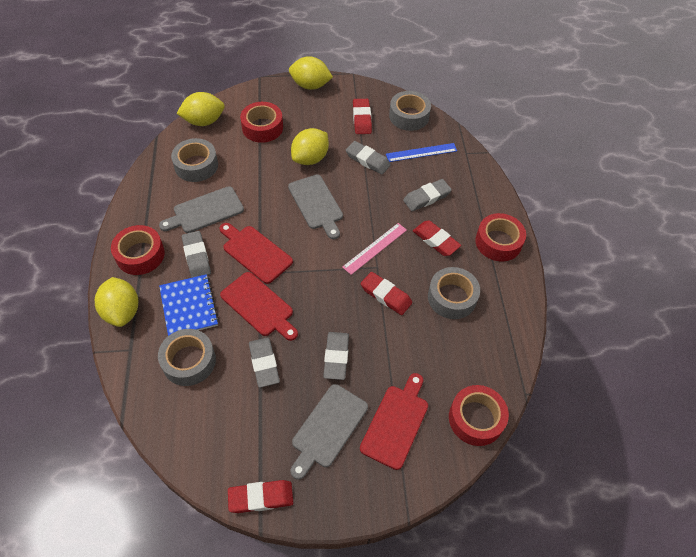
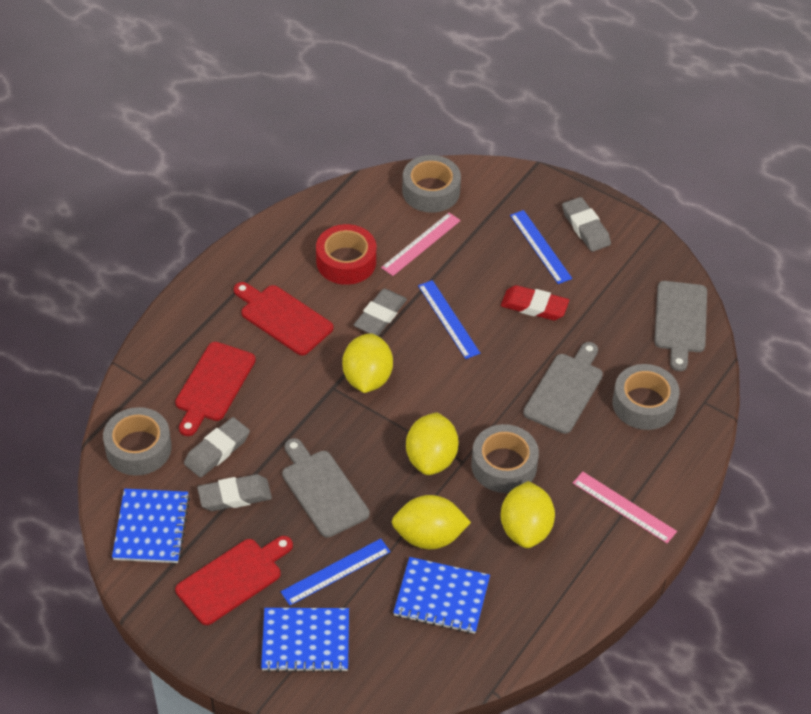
blue notebook: 1 -> 3
blue ruler: 1 -> 3
grey eraser: 5 -> 4
pink ruler: 1 -> 2
red eraser: 4 -> 1
red tape: 4 -> 1

